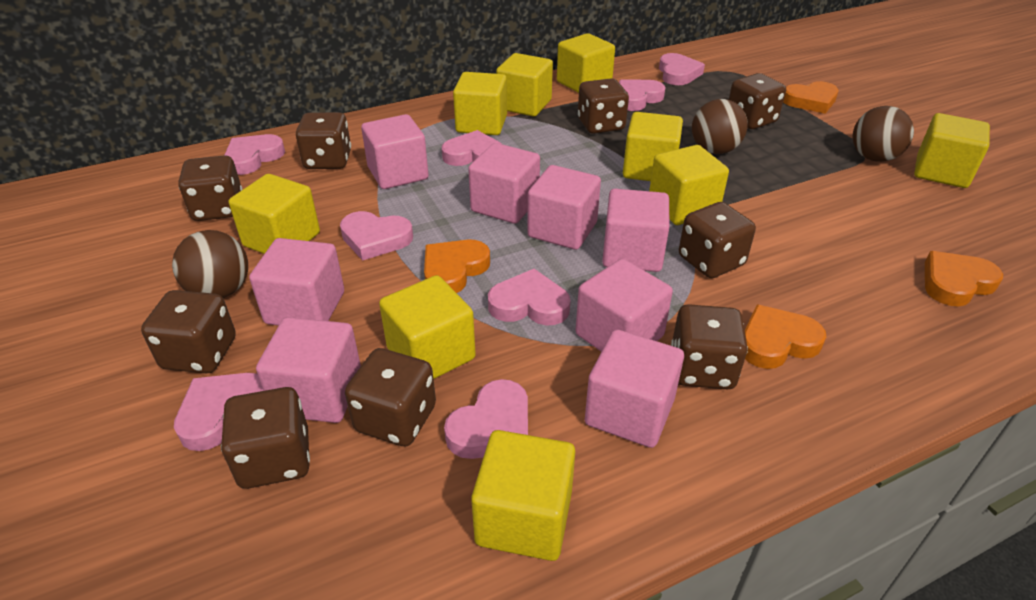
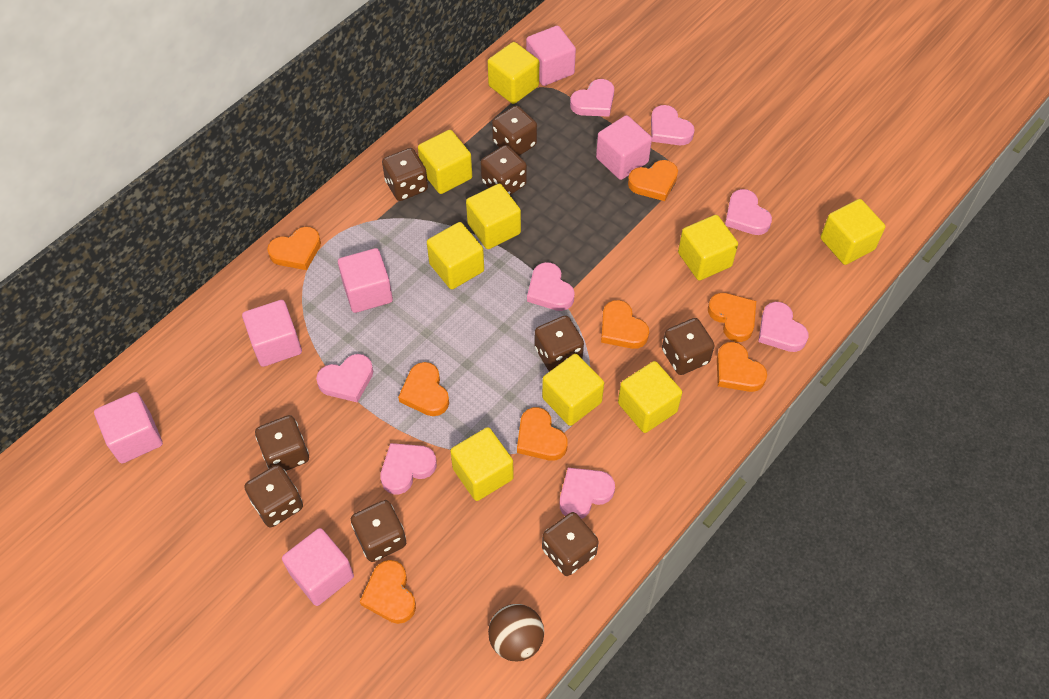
brown ball: 3 -> 1
orange heart: 4 -> 8
pink cube: 8 -> 6

